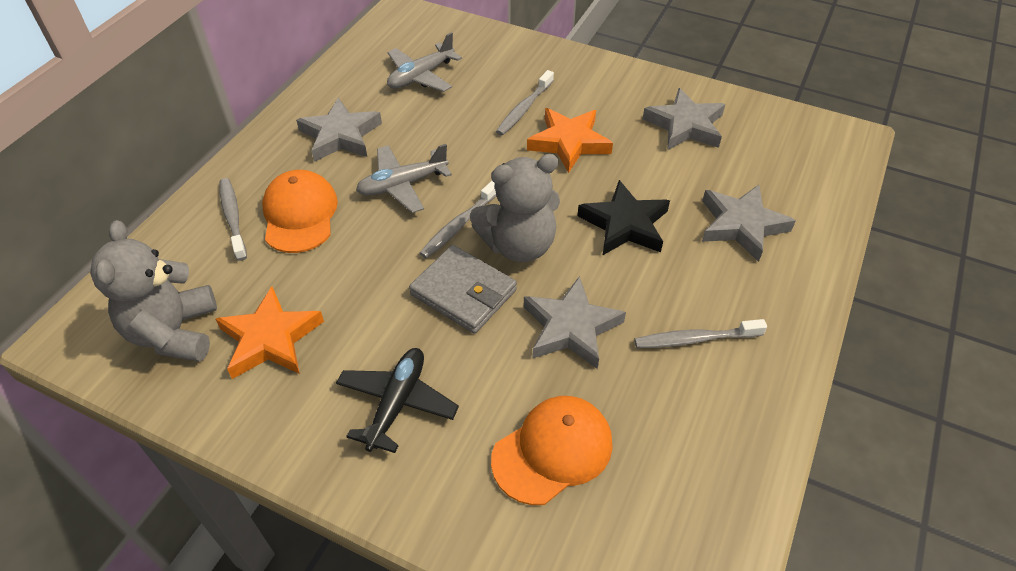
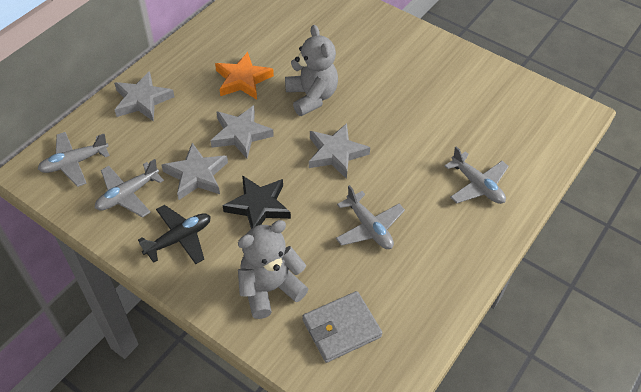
grey plane: 2 -> 4
grey toothbrush: 4 -> 0
orange cap: 2 -> 0
orange star: 2 -> 1

